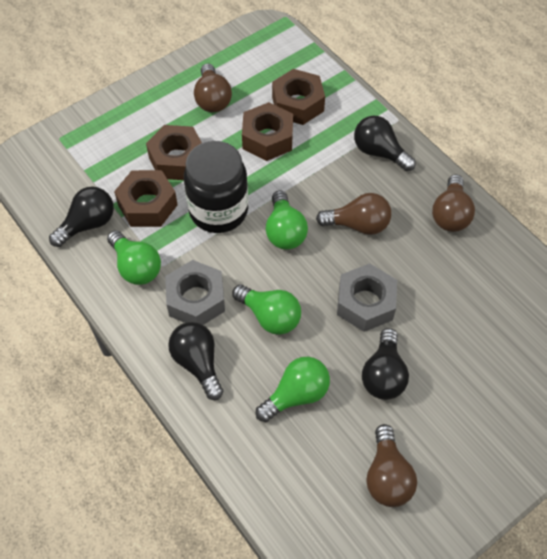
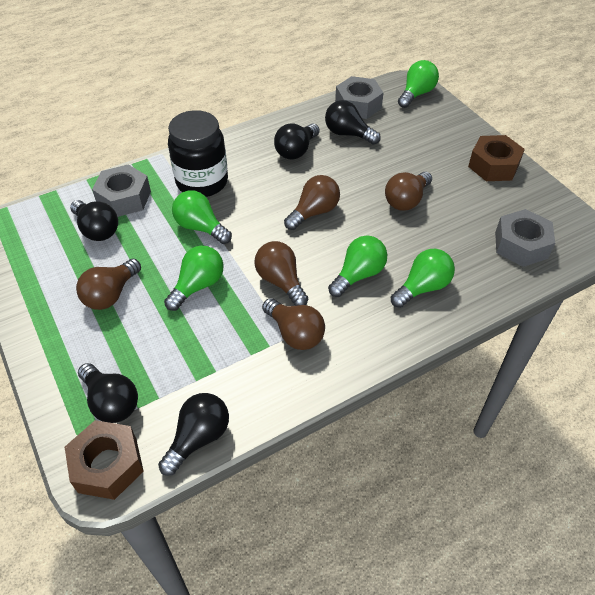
black light bulb: 4 -> 5
brown light bulb: 4 -> 5
brown nut: 4 -> 2
green light bulb: 4 -> 5
grey nut: 2 -> 3

